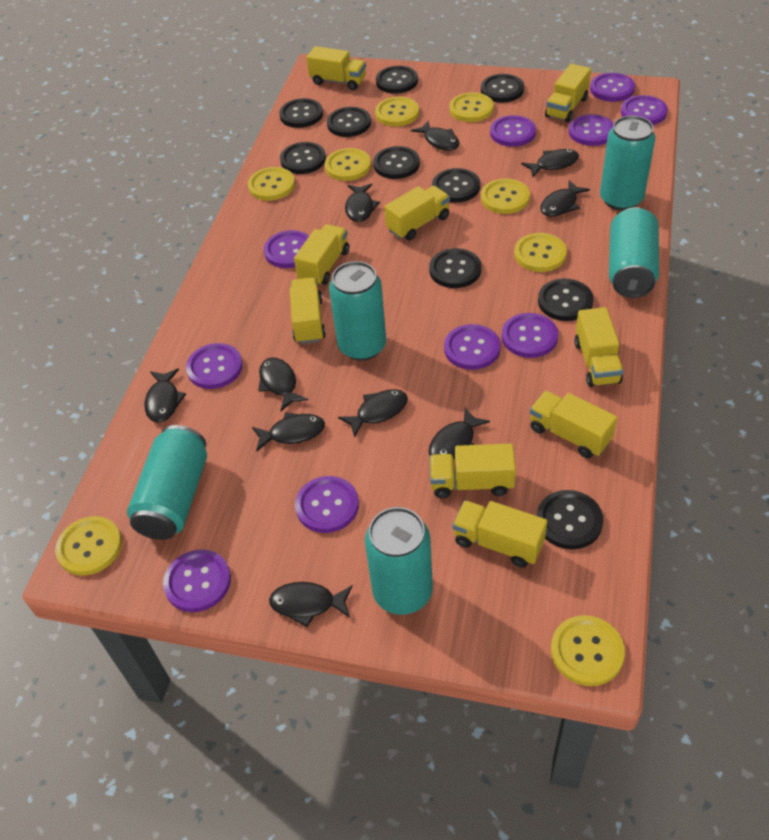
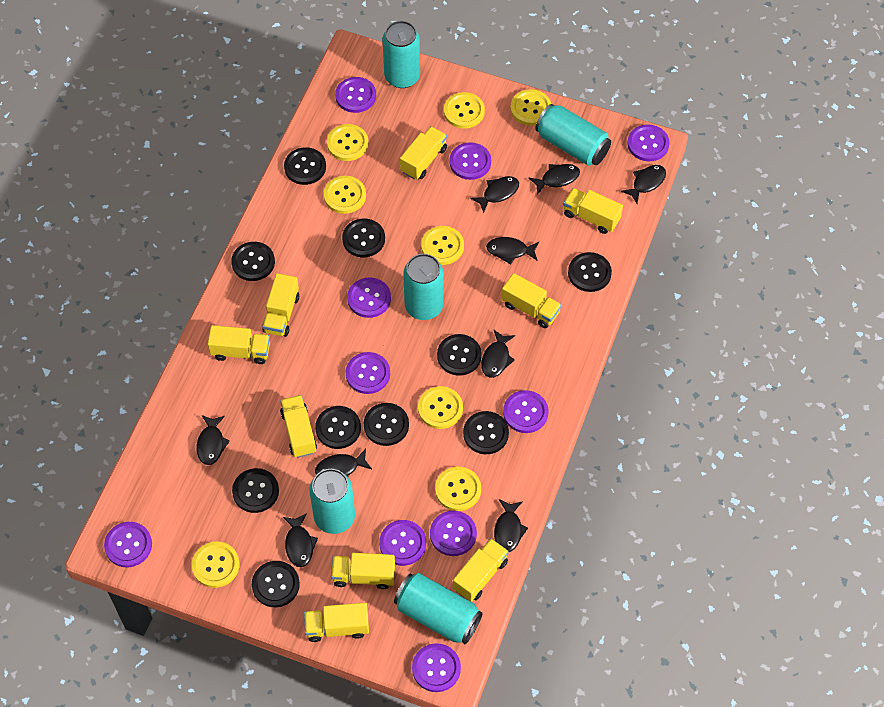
black fish: 10 -> 9

